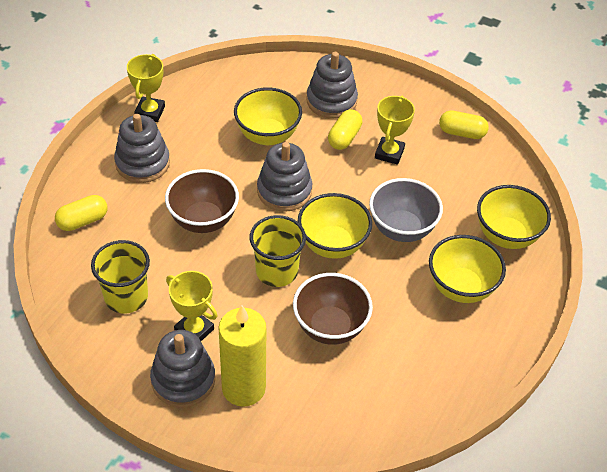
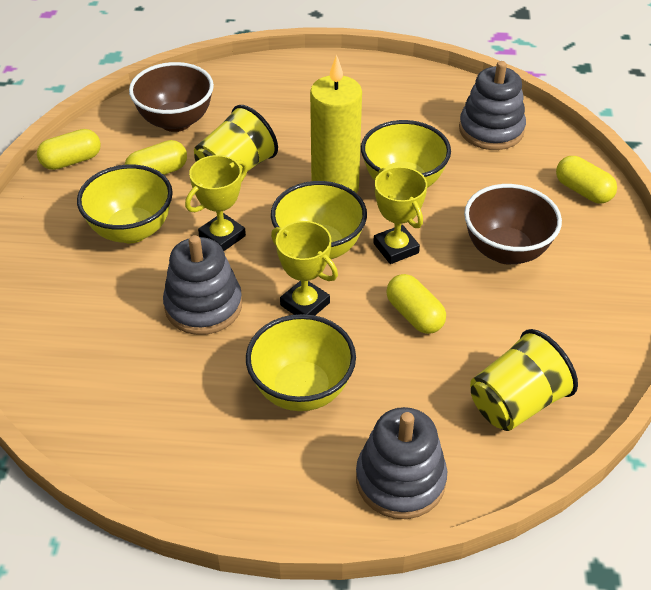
grey bowl: 1 -> 0
grey stacking toy: 4 -> 3
yellow capsule: 3 -> 4

